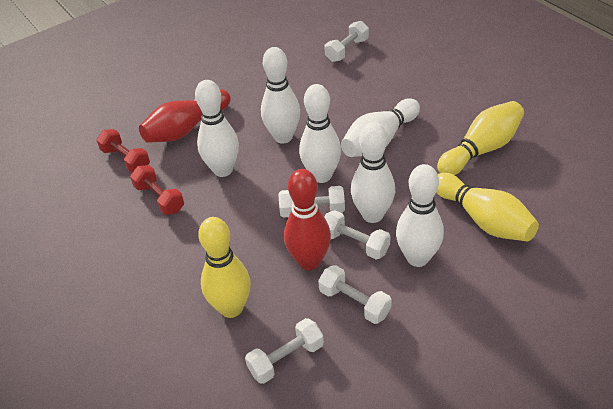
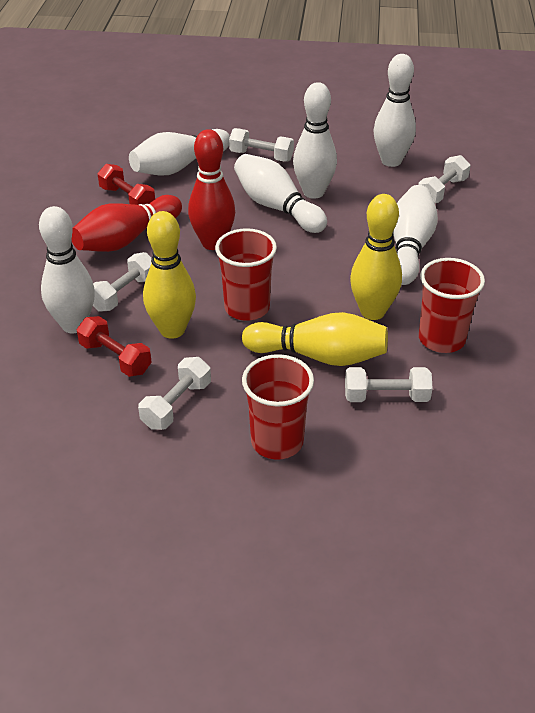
red cup: 0 -> 3

